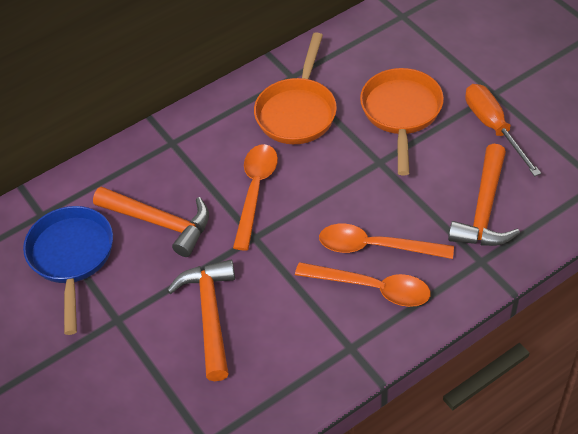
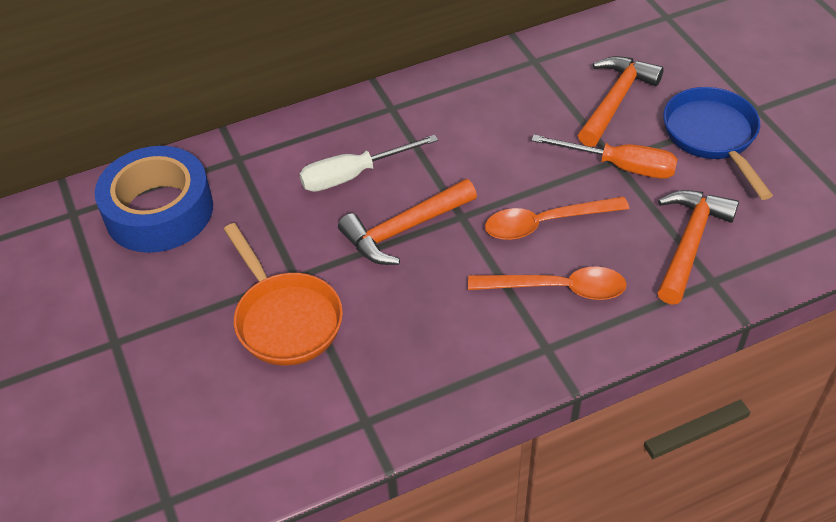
blue tape: 0 -> 1
orange pan: 2 -> 1
orange spoon: 3 -> 2
white screwdriver: 0 -> 1

